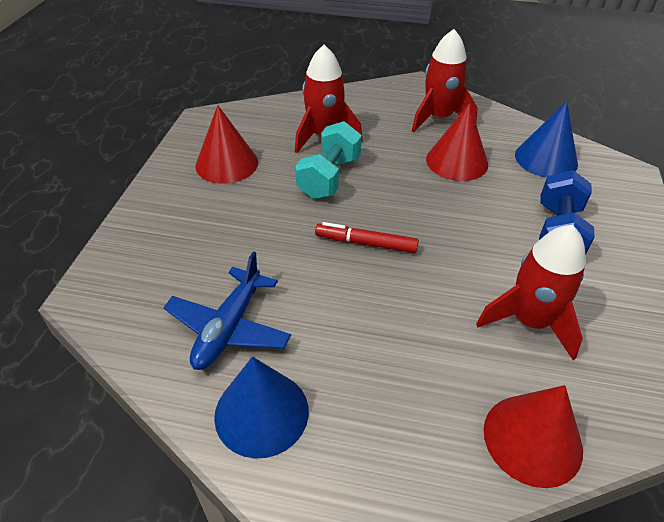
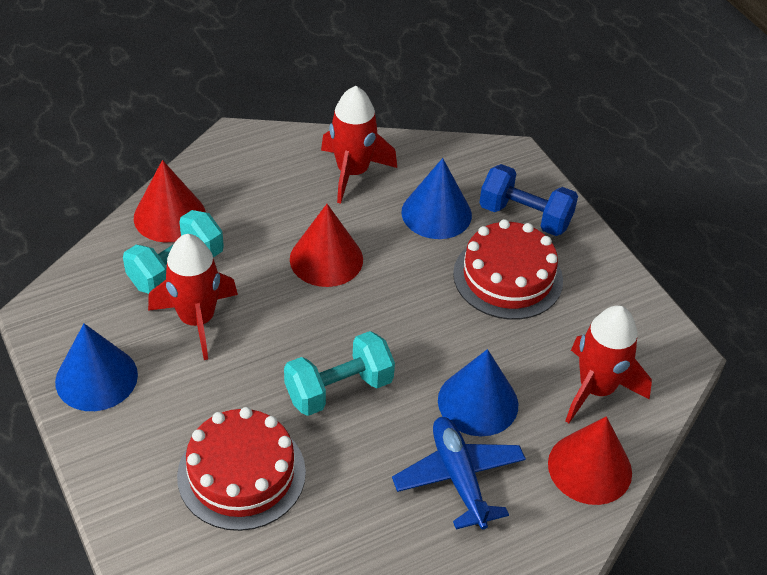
blue cone: 2 -> 3
red cake: 0 -> 2
red marker: 1 -> 0
turquoise dumbbell: 1 -> 2

